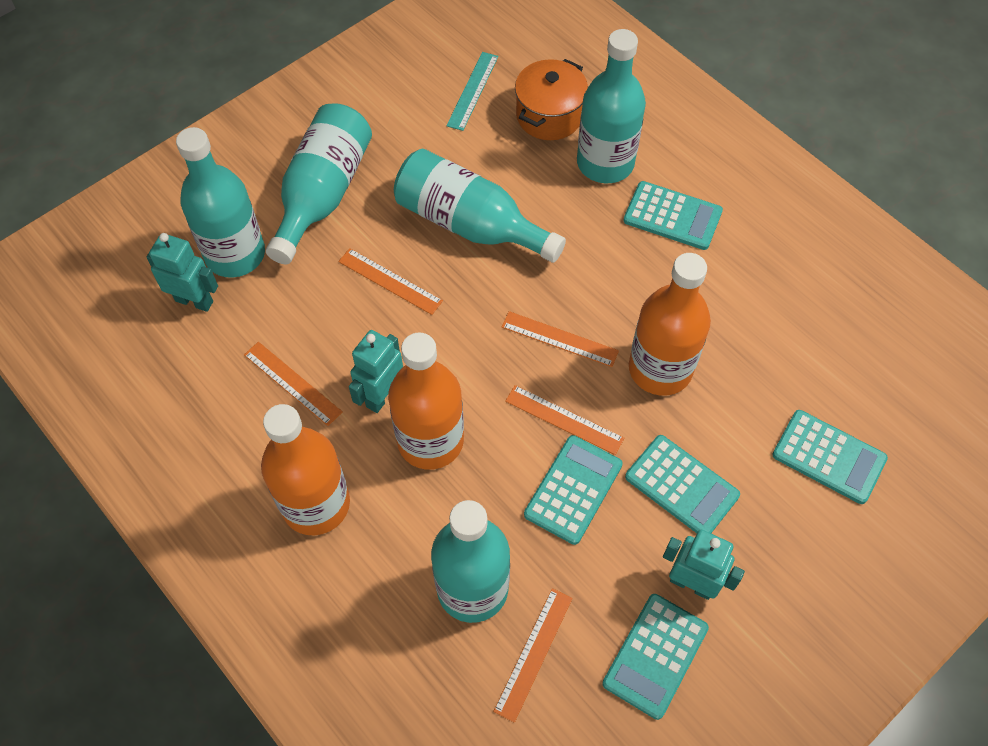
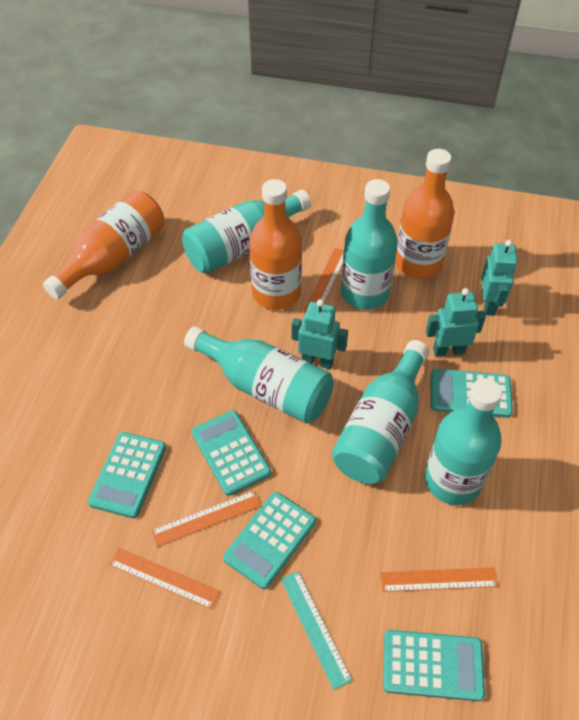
orange pot: 1 -> 0
orange ruler: 5 -> 4

